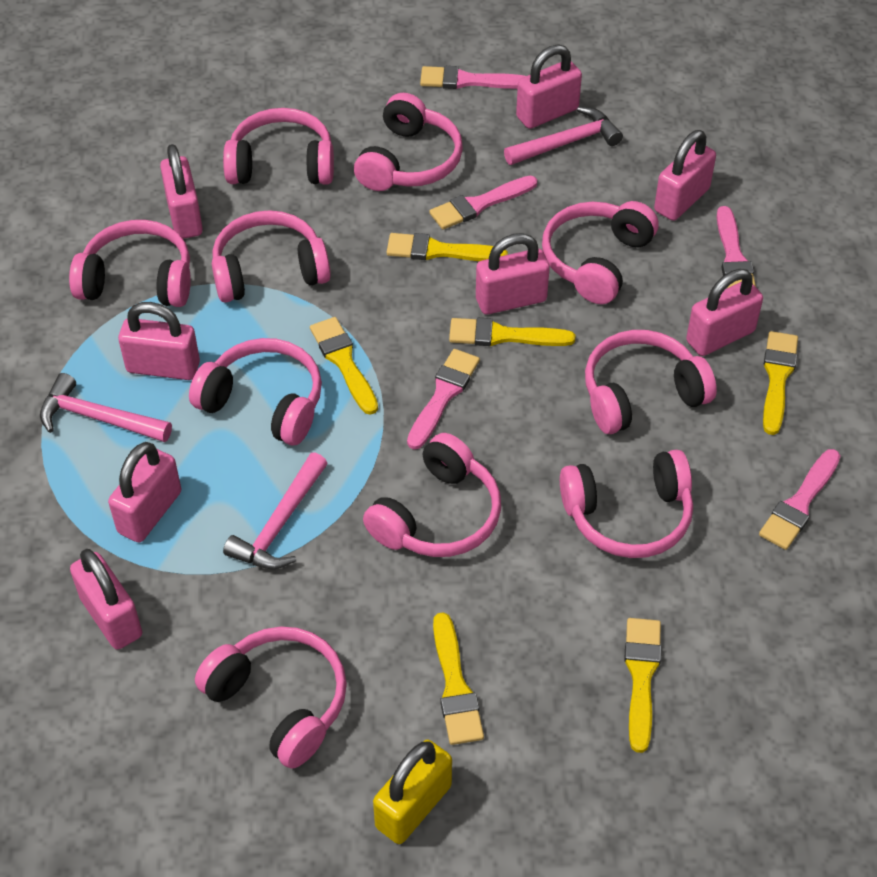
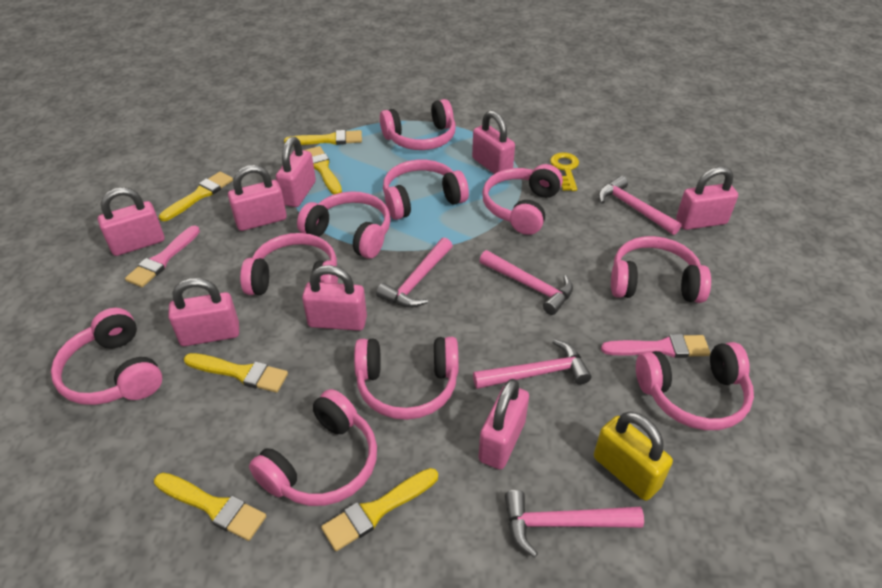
pink brush: 5 -> 2
pink hammer: 3 -> 5
yellow key: 0 -> 1

